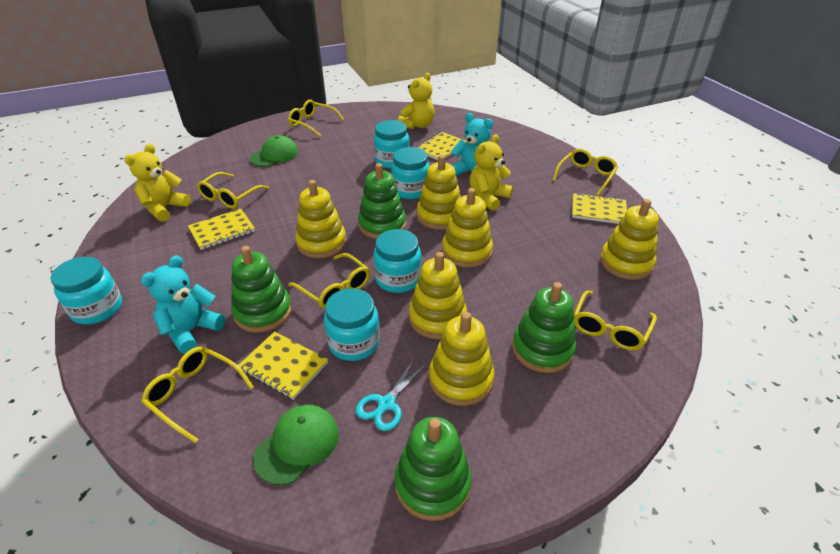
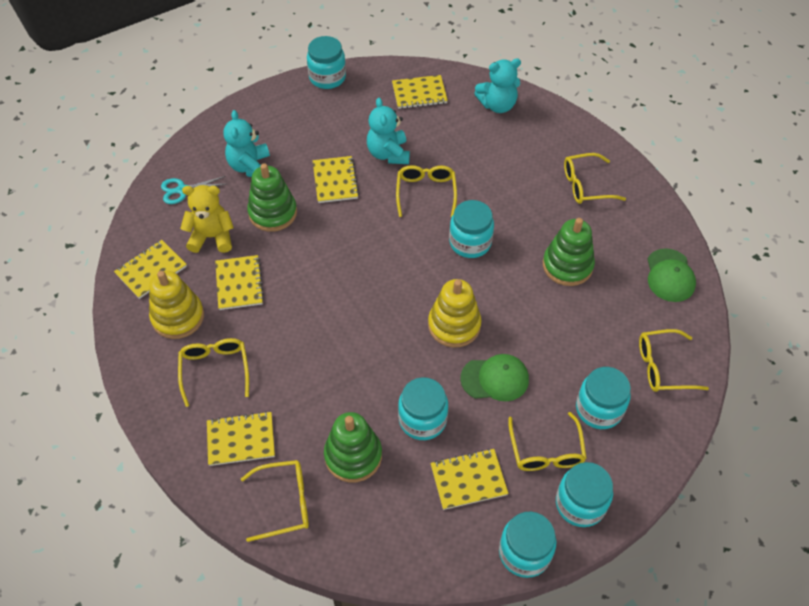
green stacking toy: 4 -> 3
turquoise jar: 5 -> 6
turquoise teddy bear: 2 -> 3
yellow notebook: 4 -> 6
yellow stacking toy: 6 -> 2
yellow teddy bear: 3 -> 1

